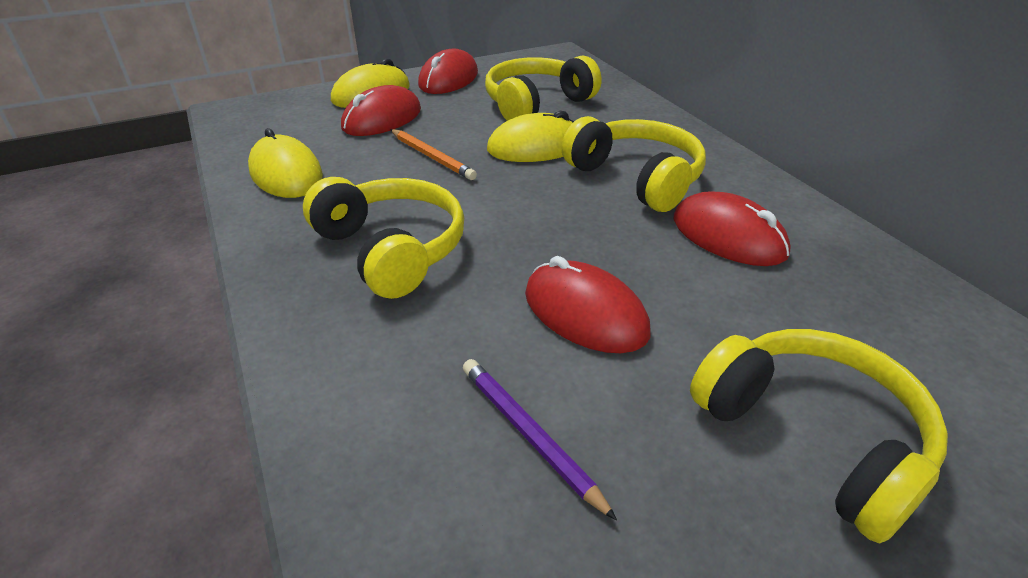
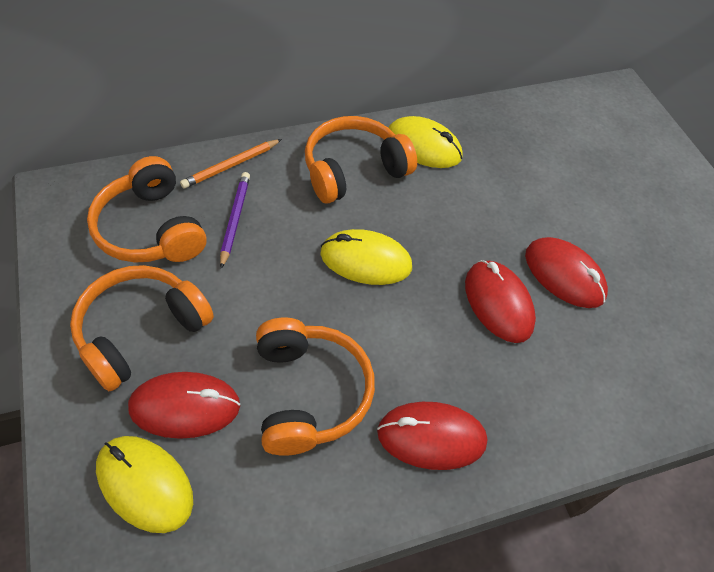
orange headphones: 0 -> 4
yellow headphones: 4 -> 0

